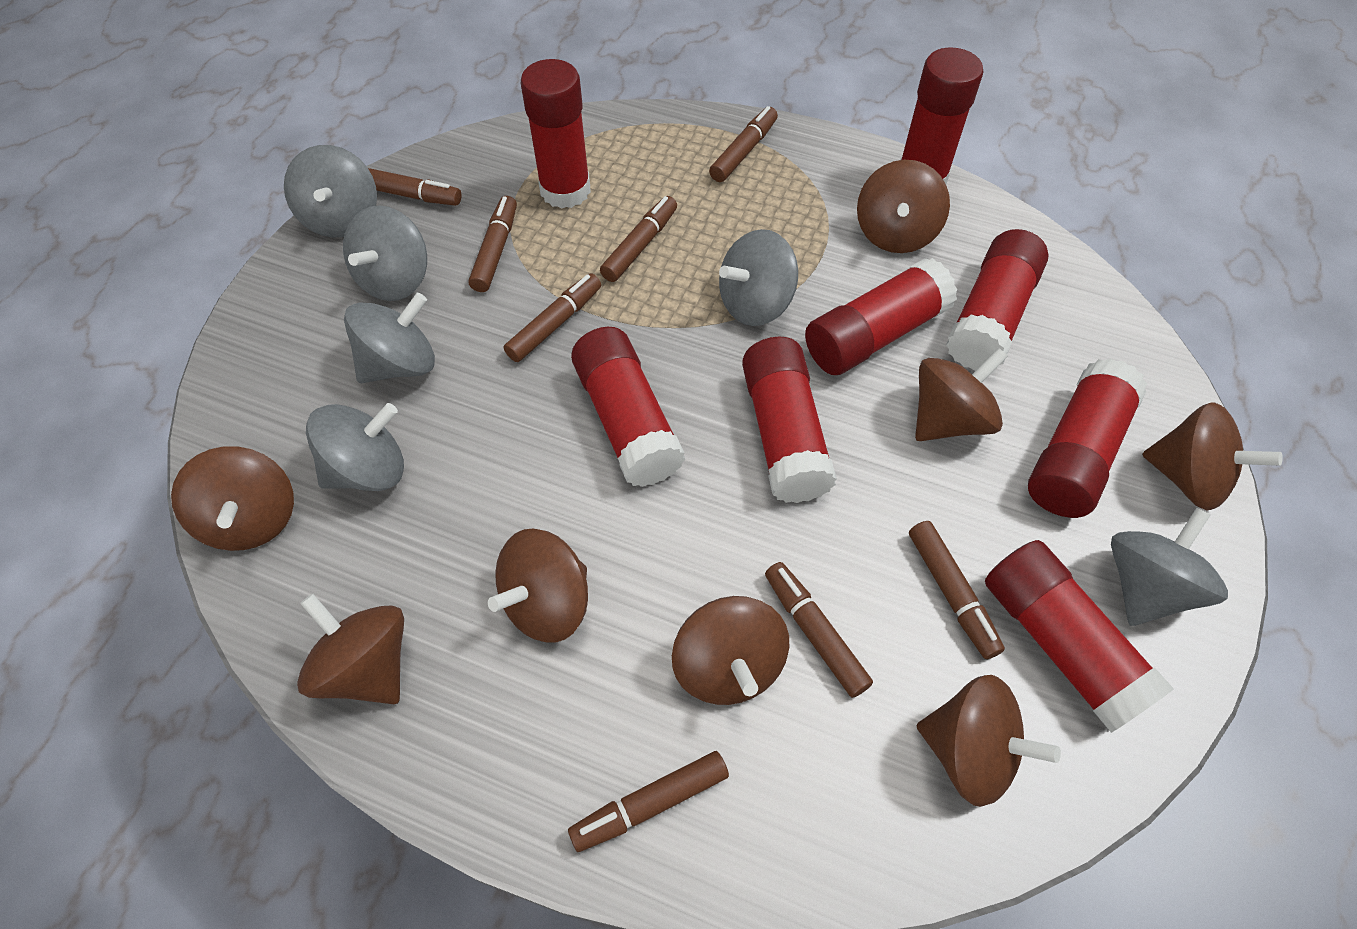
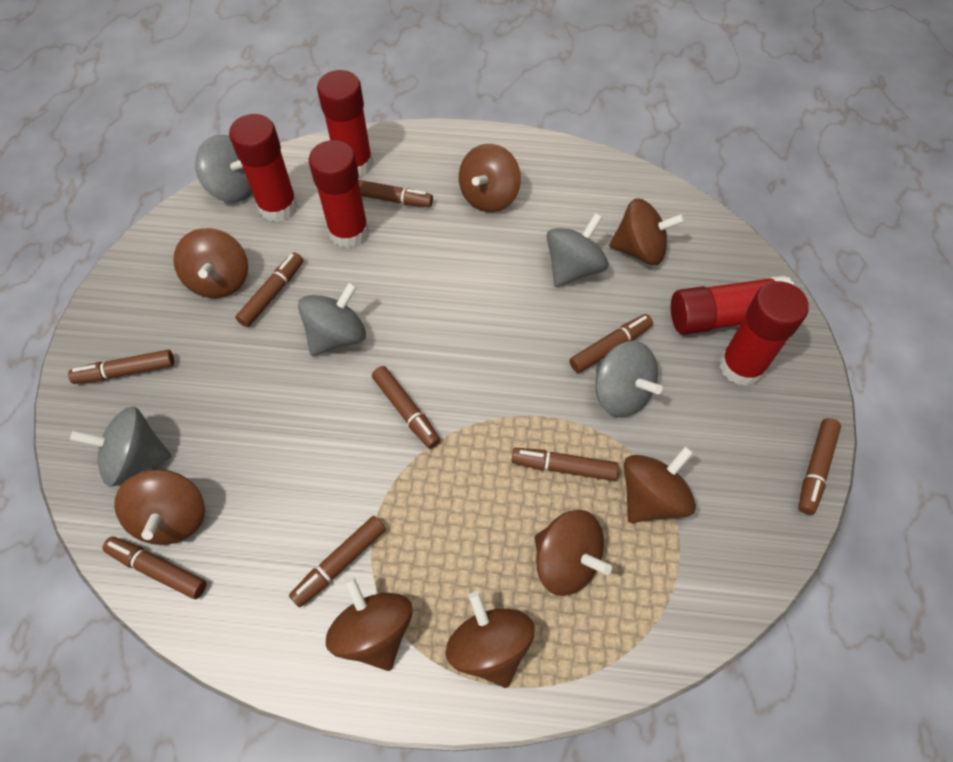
brown marker: 8 -> 9
grey spinning top: 6 -> 5
red glue stick: 8 -> 5

